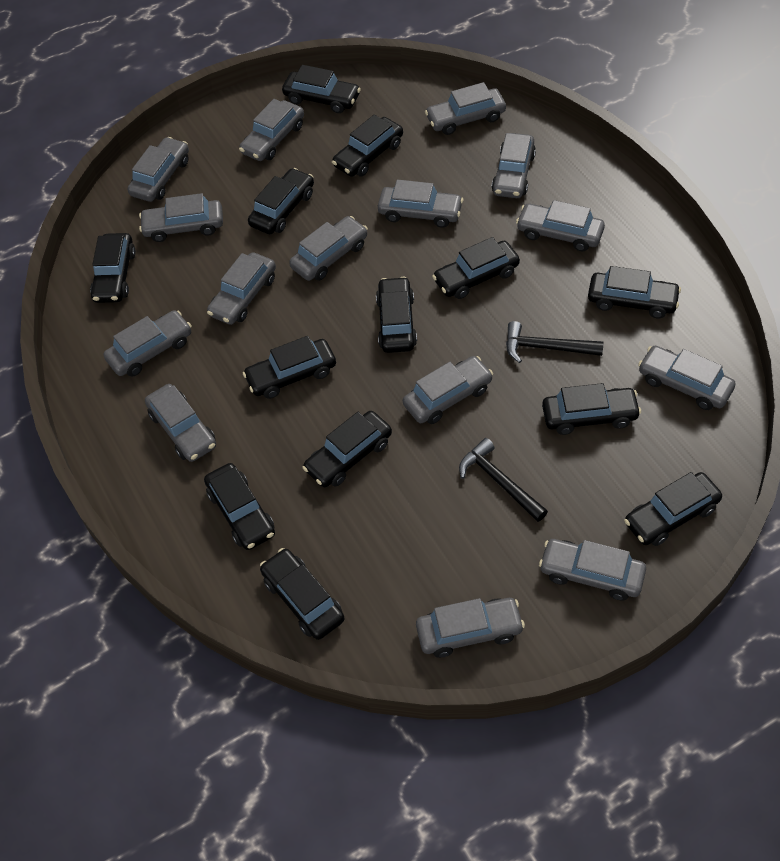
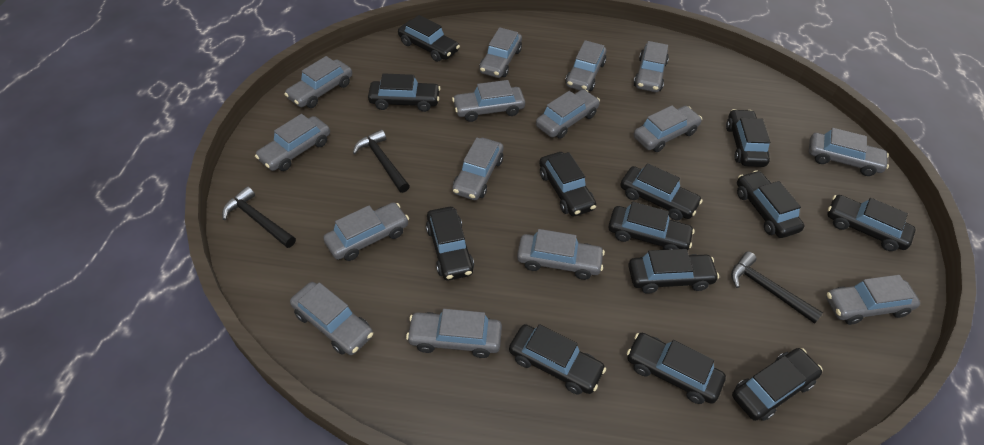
black hammer: 2 -> 3

